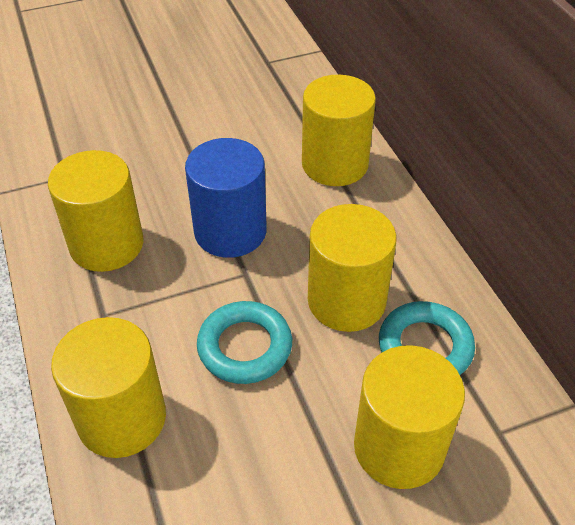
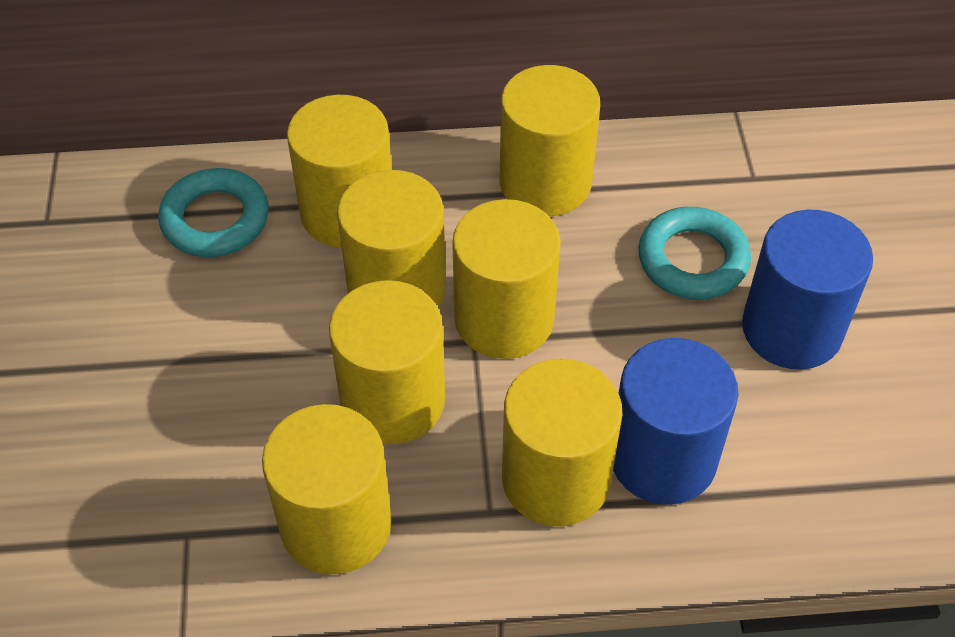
blue cylinder: 1 -> 2
yellow cylinder: 5 -> 7

